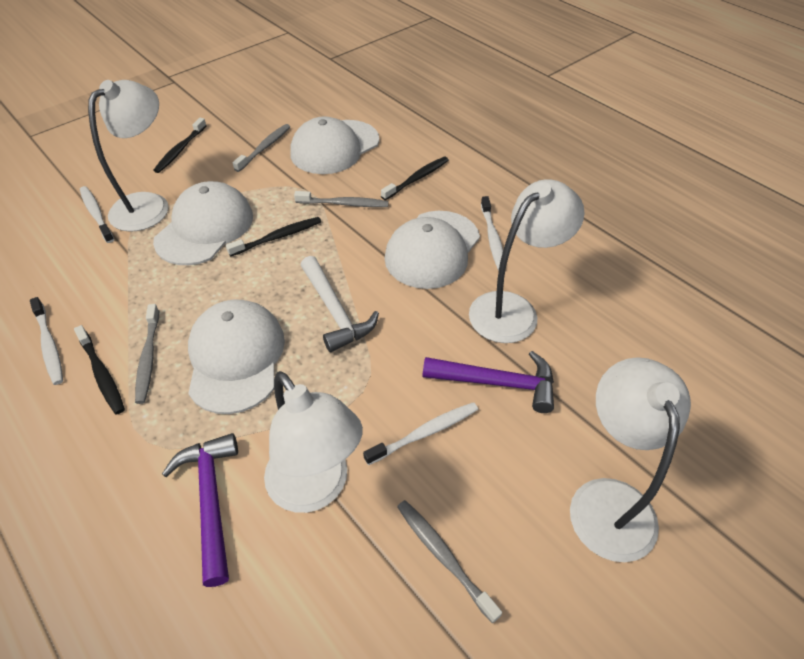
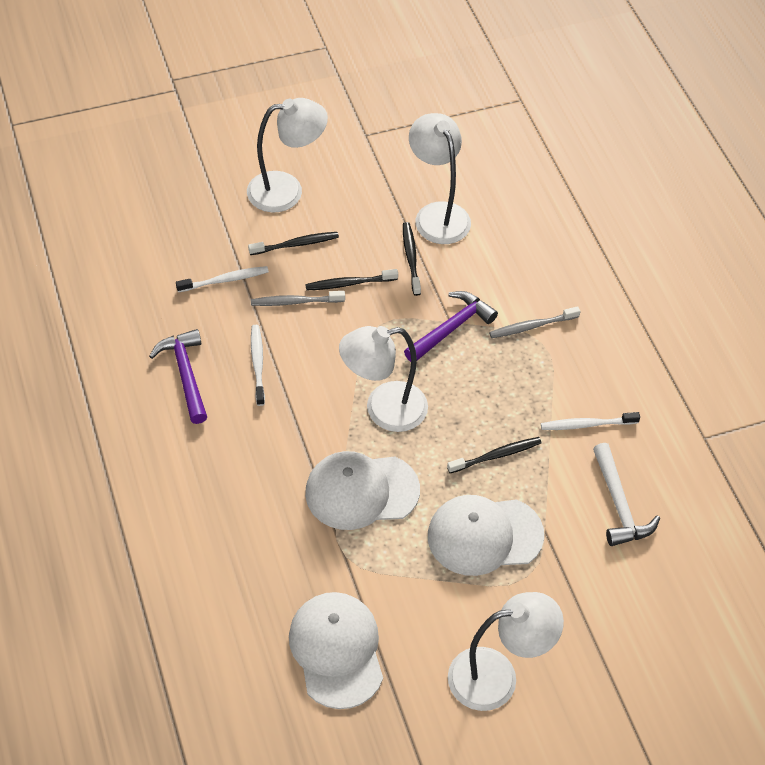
grey toothbrush: 4 -> 2
white cap: 4 -> 3
white toothbrush: 4 -> 3

